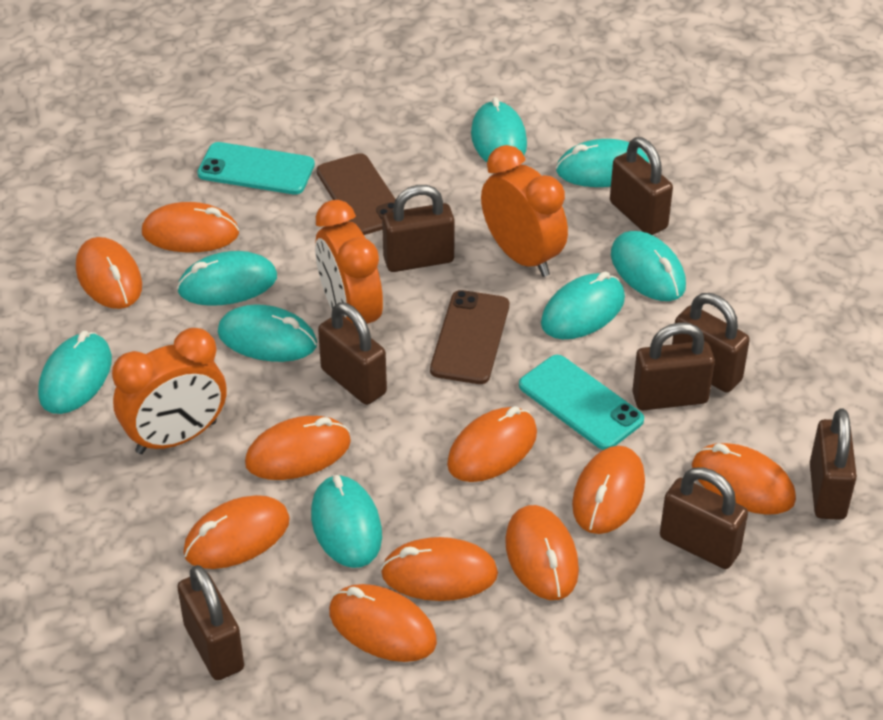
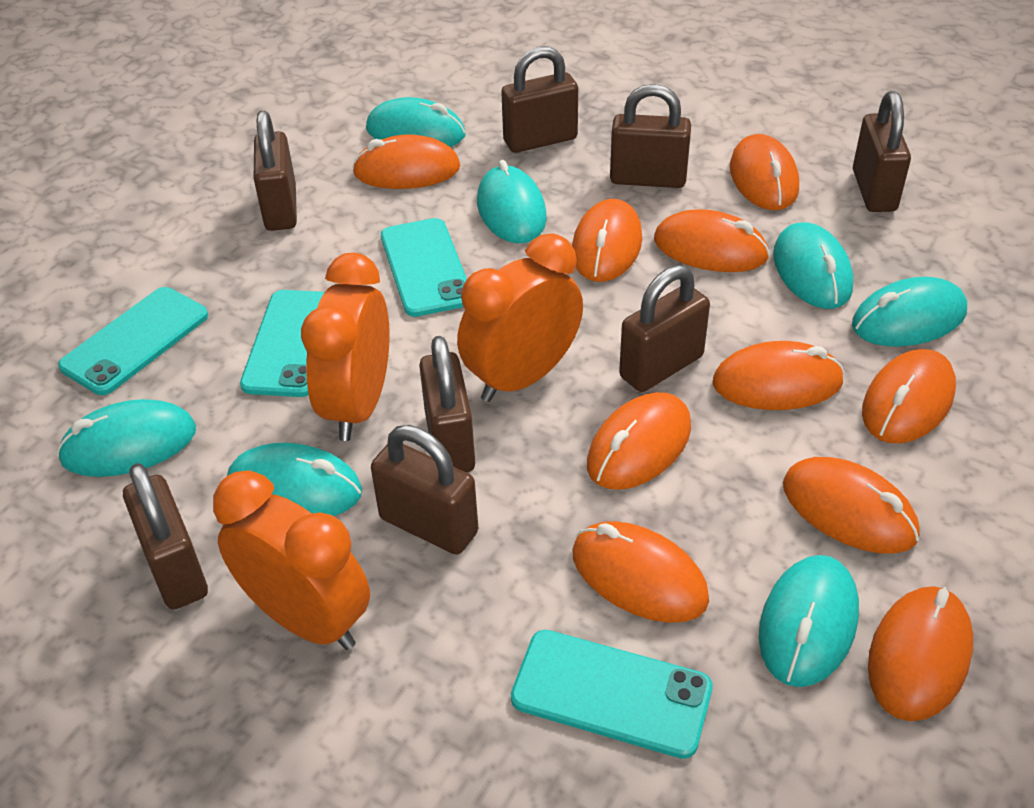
brown phone: 2 -> 0
turquoise mouse: 8 -> 7
turquoise phone: 2 -> 4

